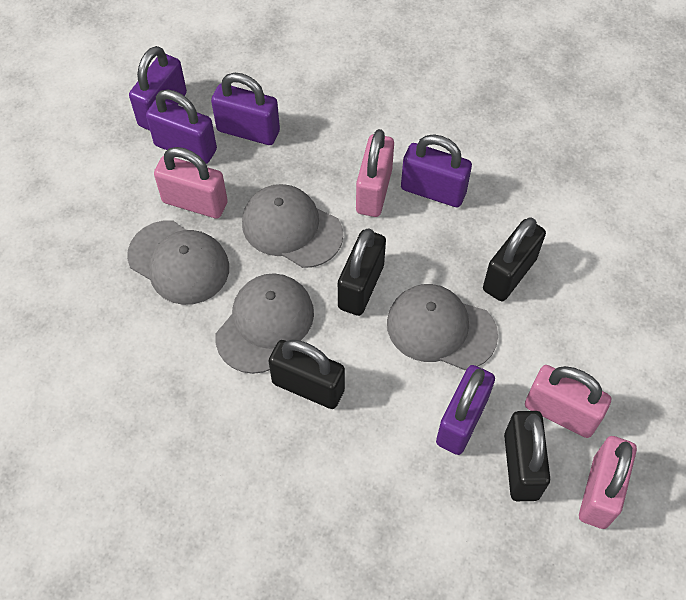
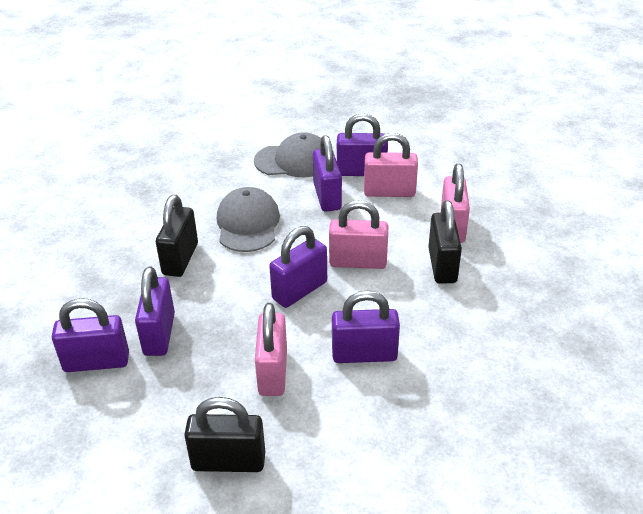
black padlock: 4 -> 3
grey cap: 4 -> 2
purple padlock: 5 -> 6

